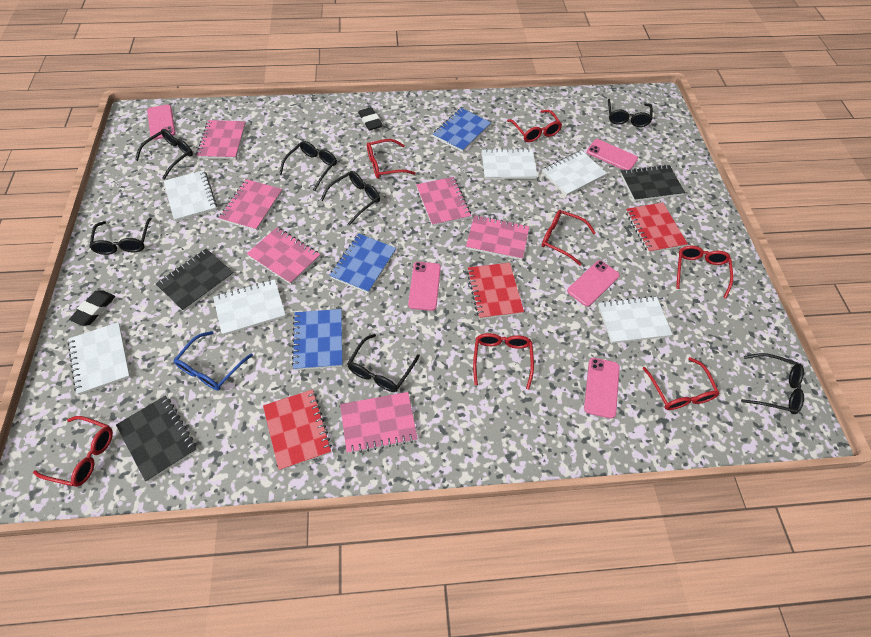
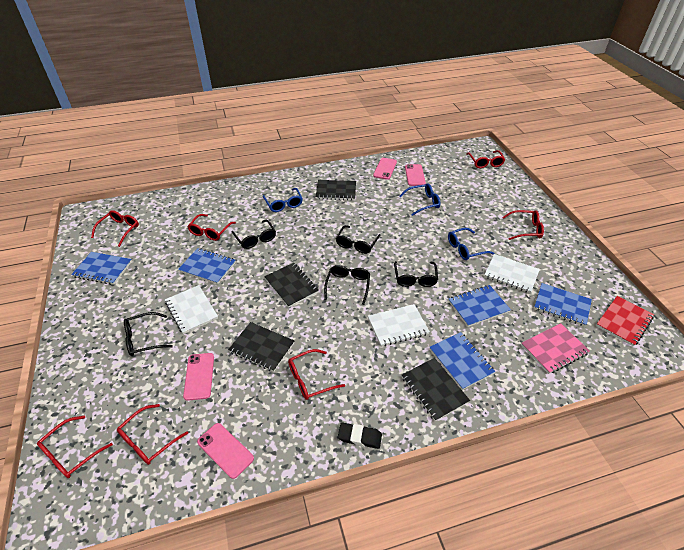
black eraser: 2 -> 1
black glasses: 7 -> 5
black notebook: 3 -> 4
blue glasses: 1 -> 3
blue notebook: 3 -> 5
pink notebook: 6 -> 1
pink phone: 5 -> 4
red notebook: 3 -> 1
white notebook: 6 -> 3

